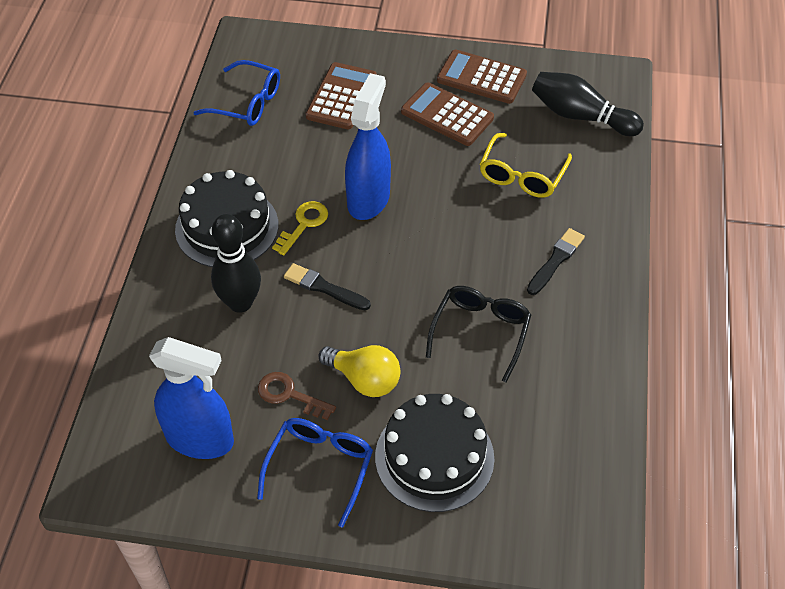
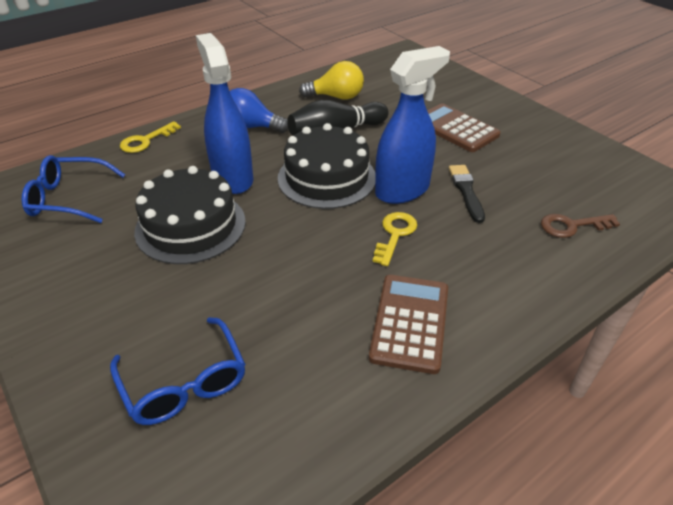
black bowling pin: 2 -> 1
black brush: 2 -> 1
black glasses: 1 -> 0
blue light bulb: 0 -> 1
brown calculator: 3 -> 2
yellow glasses: 1 -> 0
yellow key: 1 -> 2

